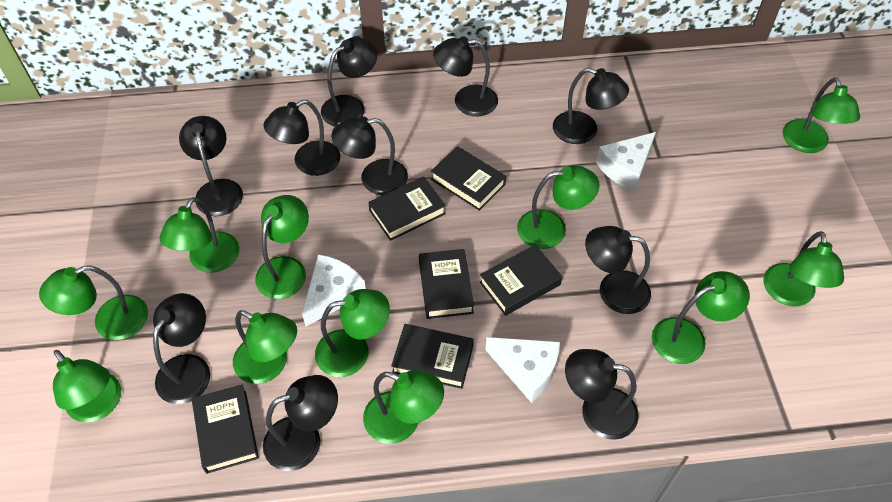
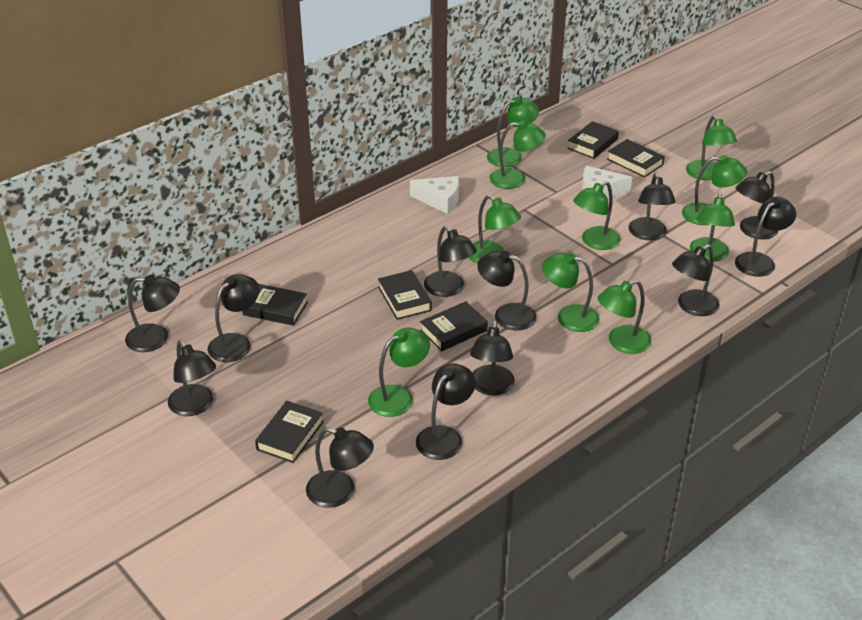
black lamp: 10 -> 12
green lamp: 11 -> 10
white cheese: 3 -> 2

